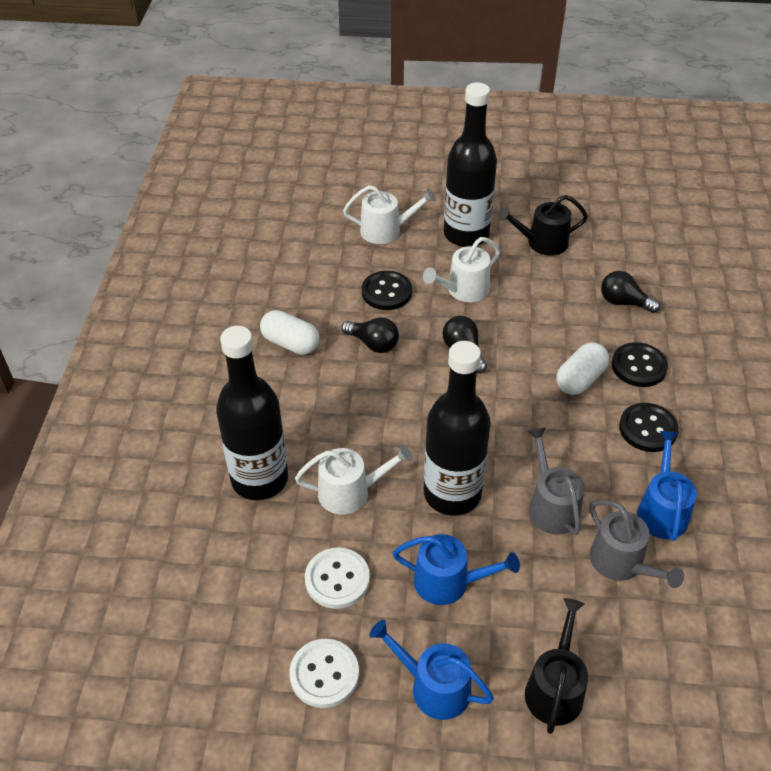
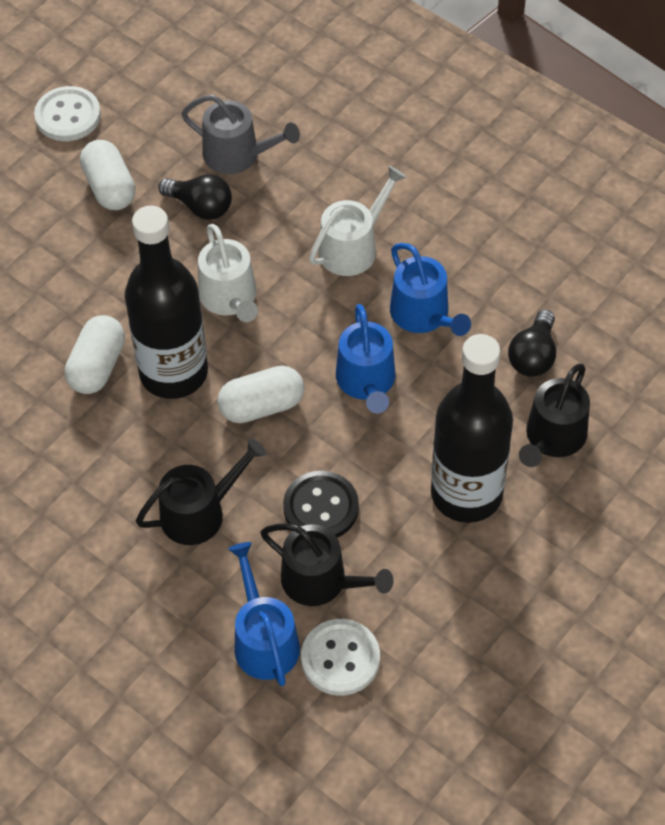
black bottle: 3 -> 2
black button: 3 -> 1
black light bulb: 3 -> 2
black watering can: 2 -> 3
grey watering can: 2 -> 1
white capsule: 2 -> 3
white watering can: 3 -> 2

